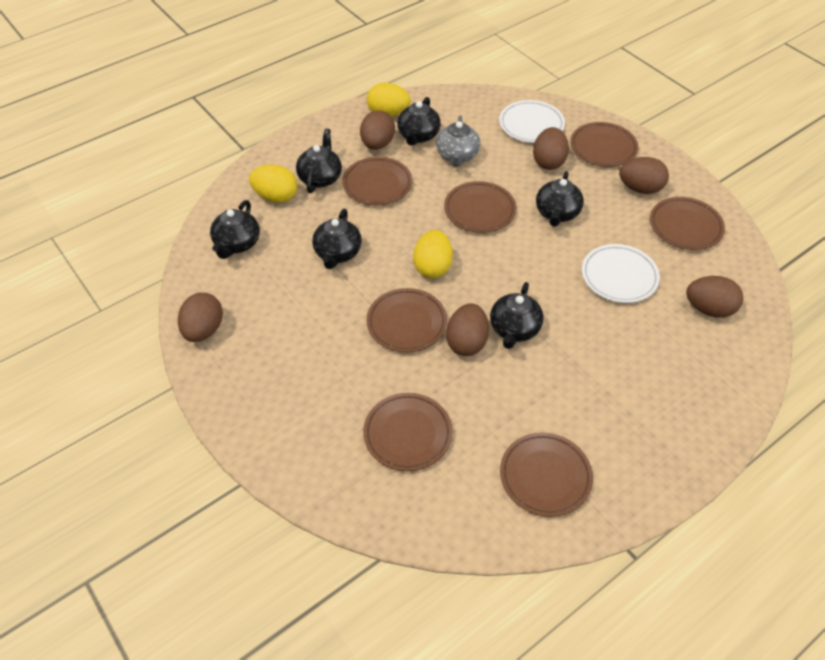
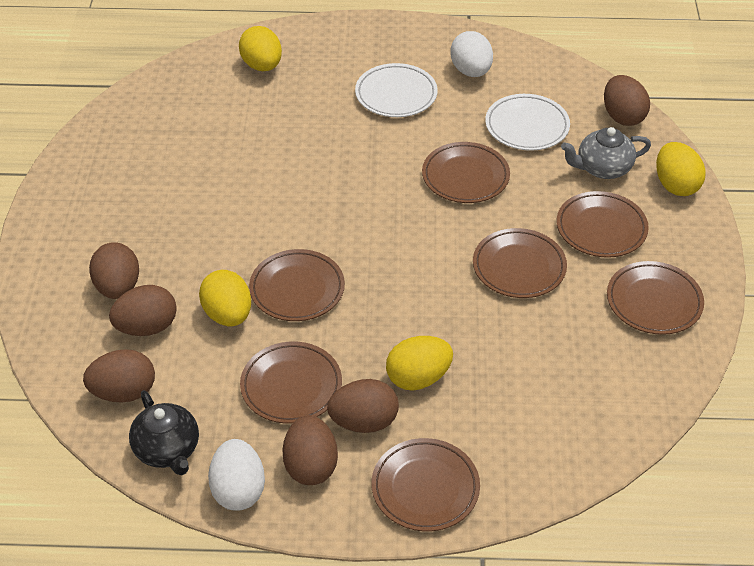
black teapot: 6 -> 1
white egg: 0 -> 2
yellow egg: 3 -> 4

